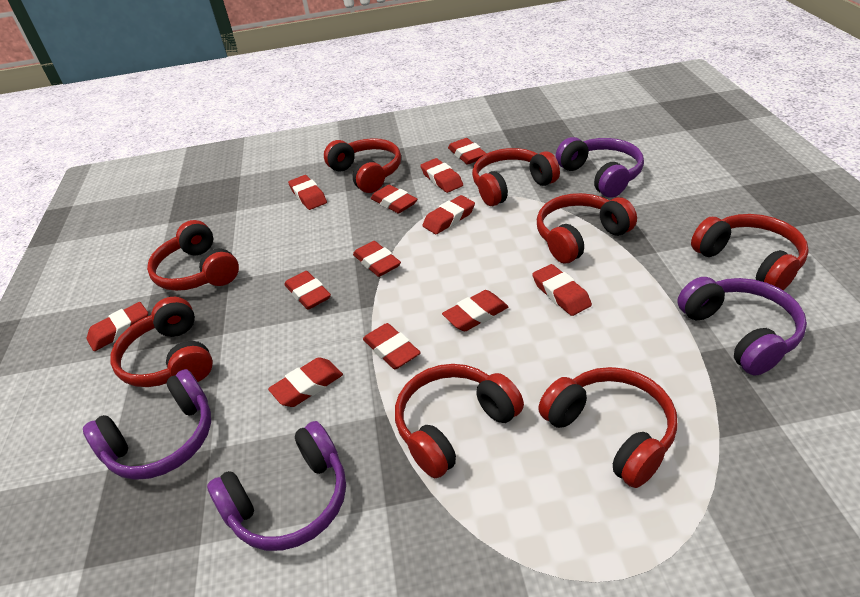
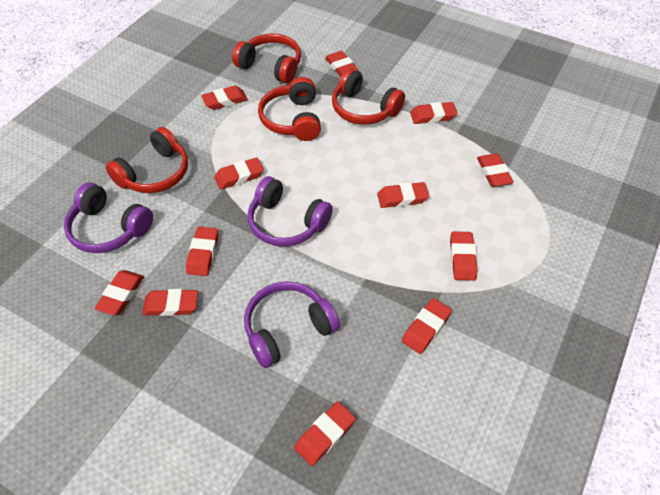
purple headphones: 4 -> 3
red headphones: 8 -> 4

